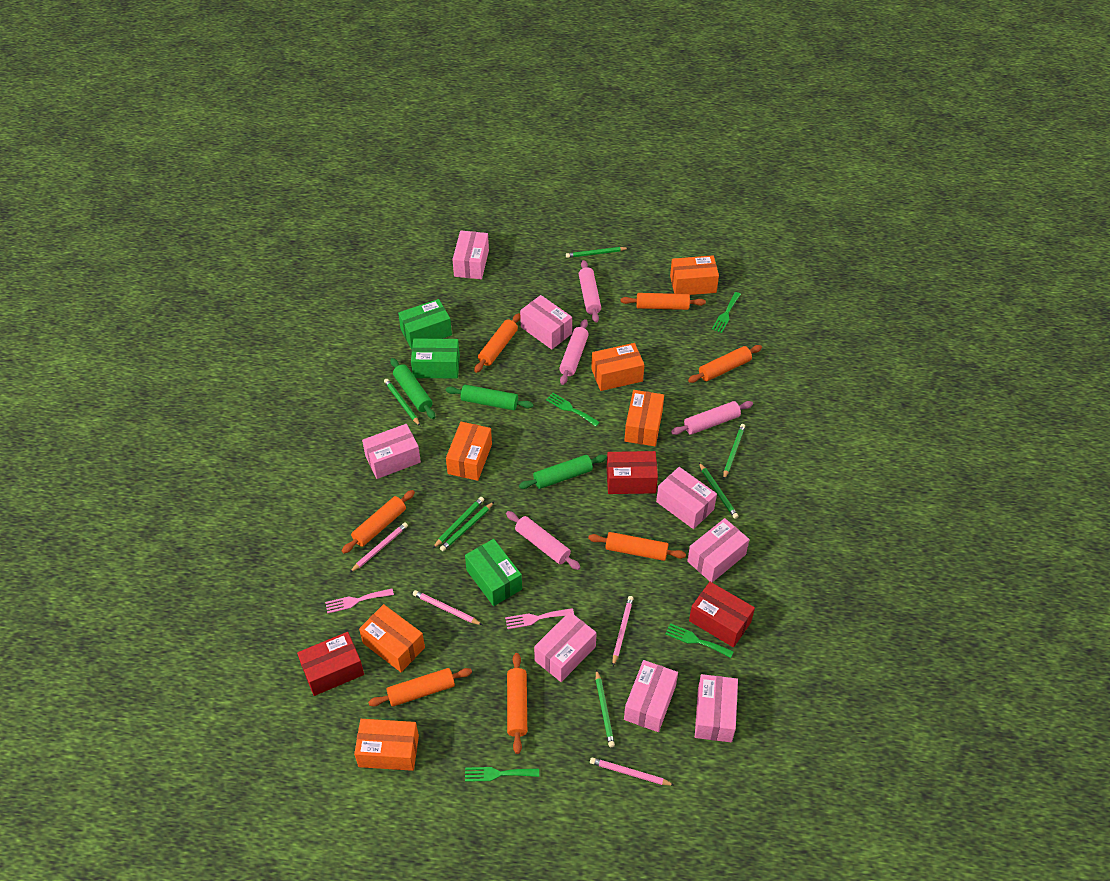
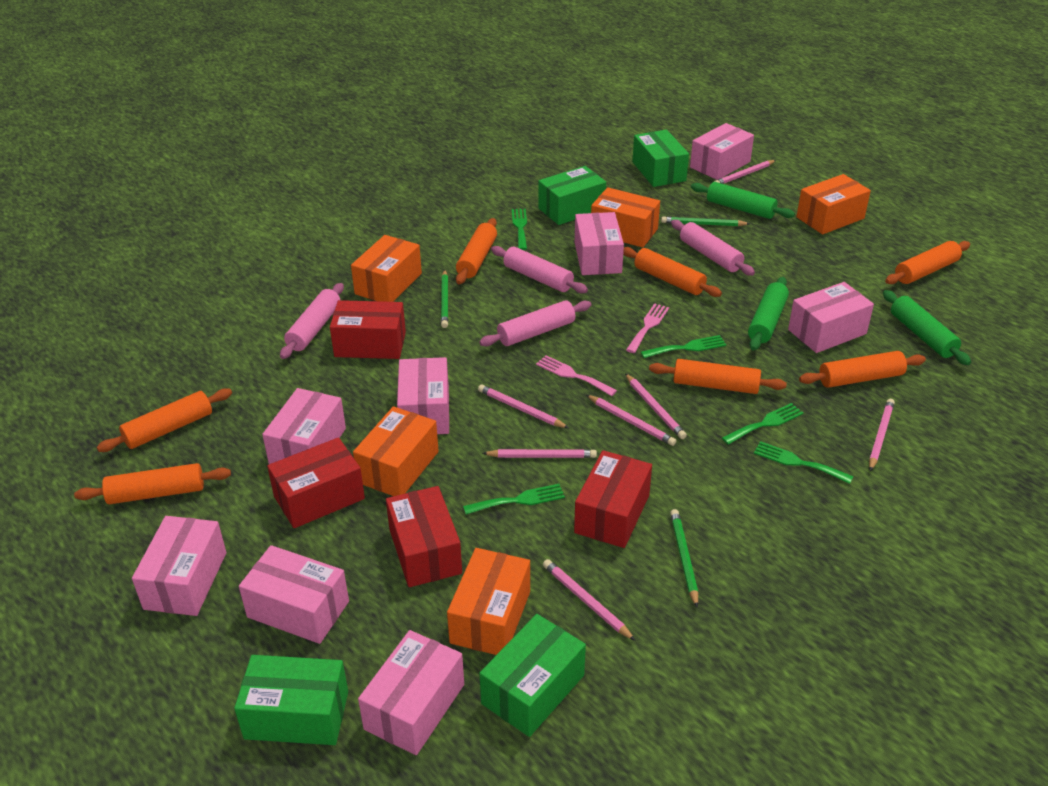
green box: 3 -> 4
green fork: 4 -> 5
green pencil: 7 -> 3
orange box: 6 -> 5
pink pencil: 4 -> 7
red box: 3 -> 4

